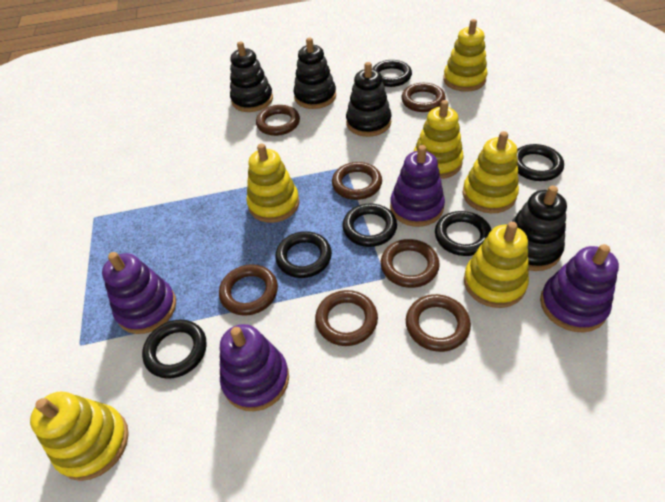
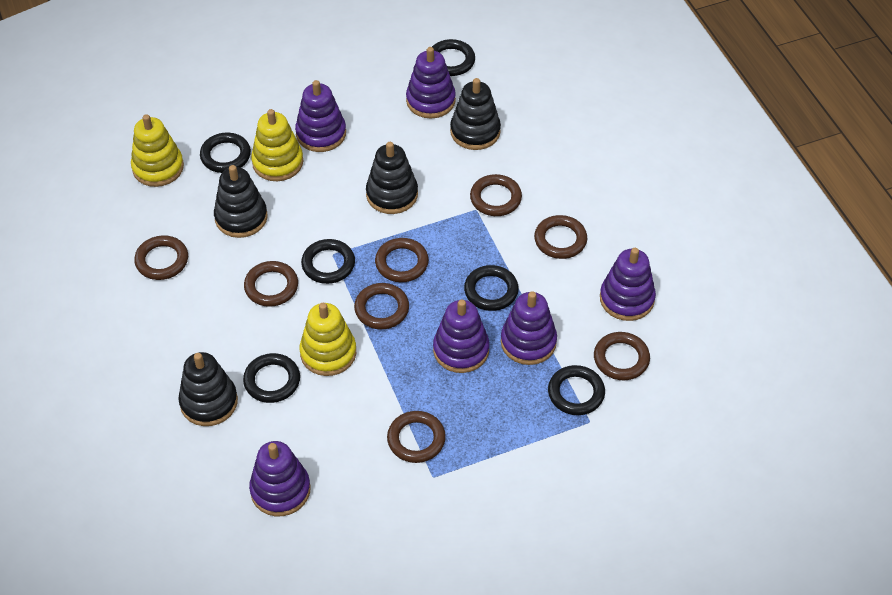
brown ring: 7 -> 8
purple stacking toy: 4 -> 6
yellow stacking toy: 6 -> 3

